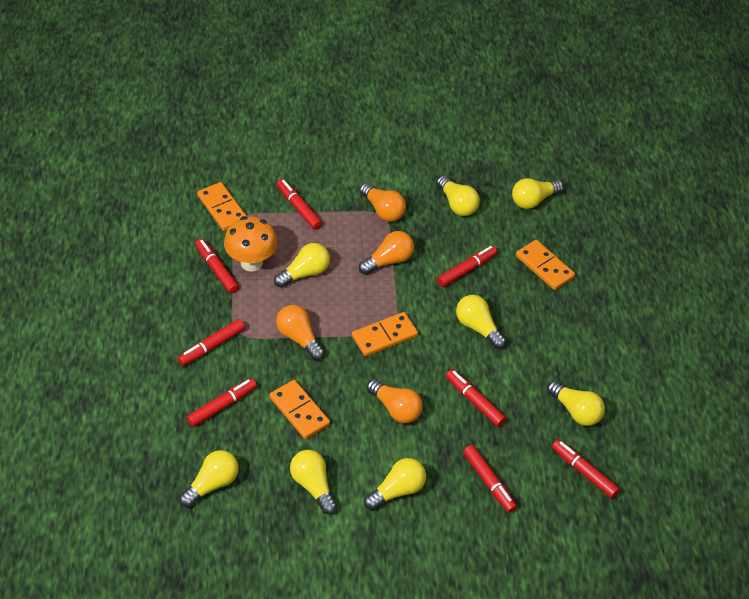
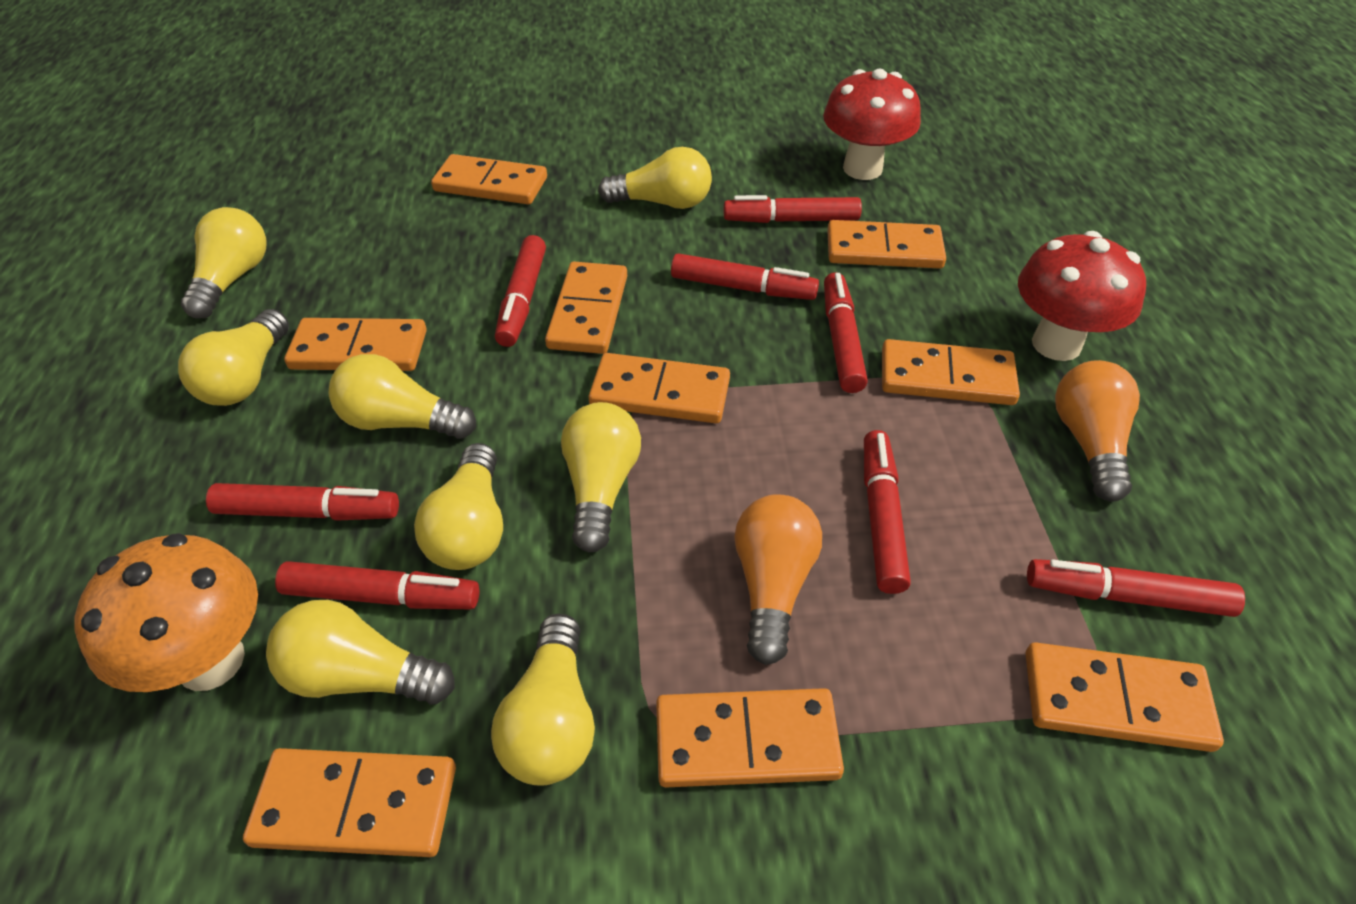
orange domino: 4 -> 9
orange light bulb: 4 -> 2
red mushroom: 0 -> 2

